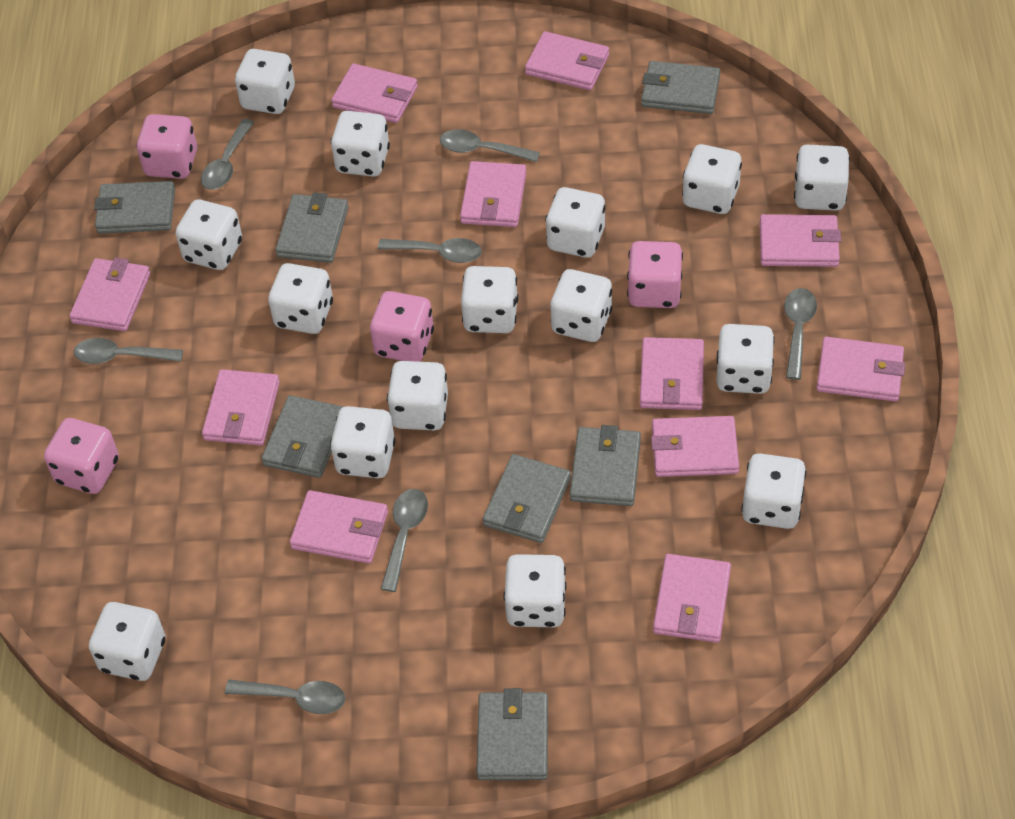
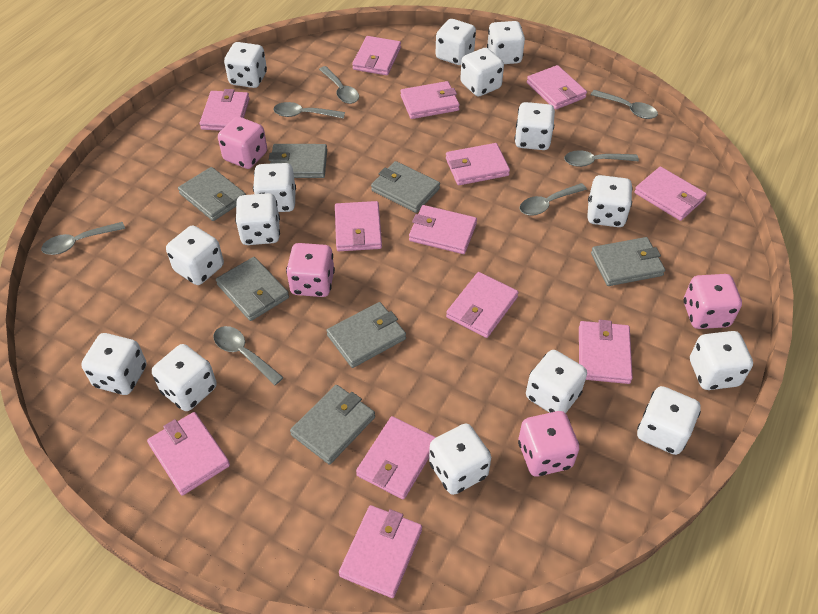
pink wallet: 11 -> 13

